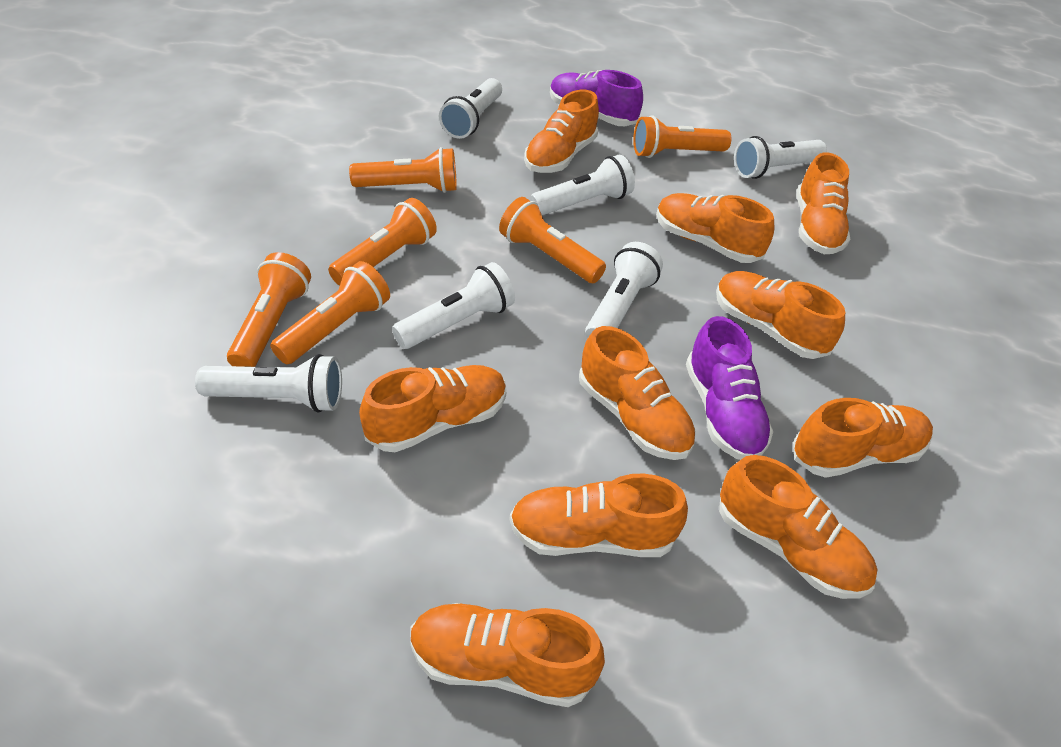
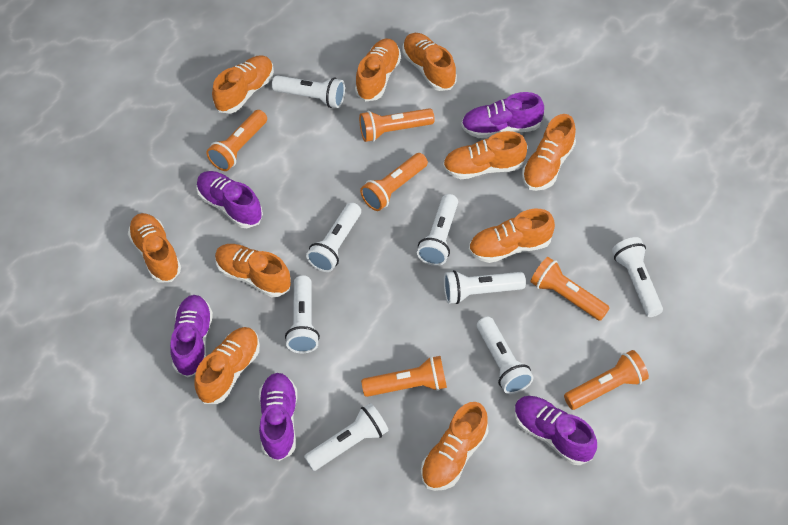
purple shoe: 2 -> 5
white flashlight: 6 -> 8

